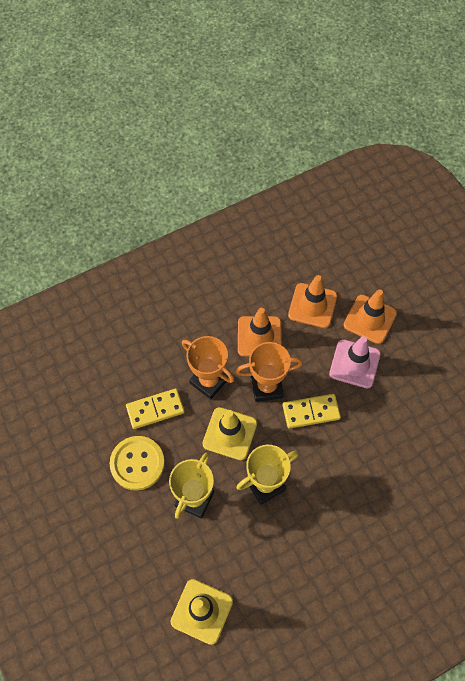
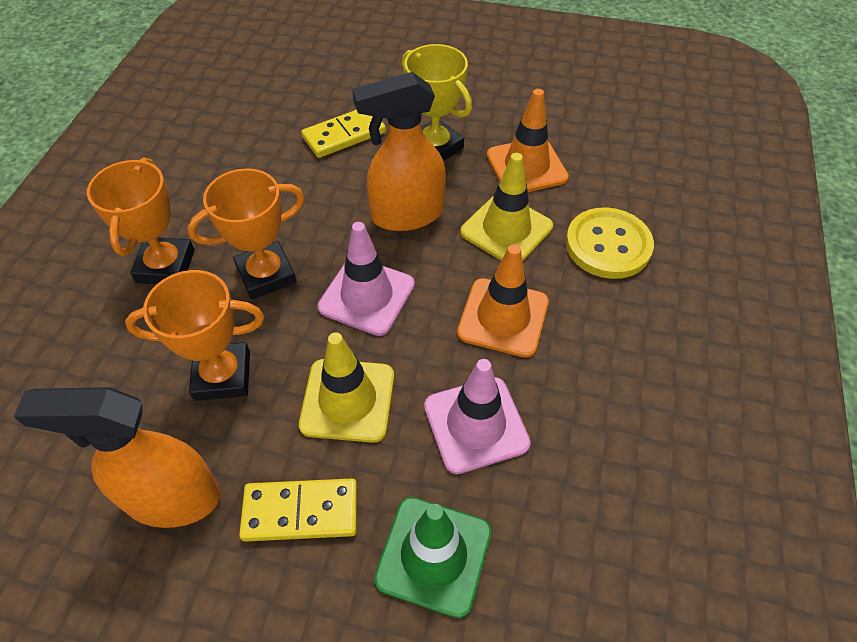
green traffic cone: 0 -> 1
orange spray bottle: 0 -> 2
orange traffic cone: 3 -> 2
orange trophy: 2 -> 3
pink traffic cone: 1 -> 2
yellow trophy: 2 -> 1

